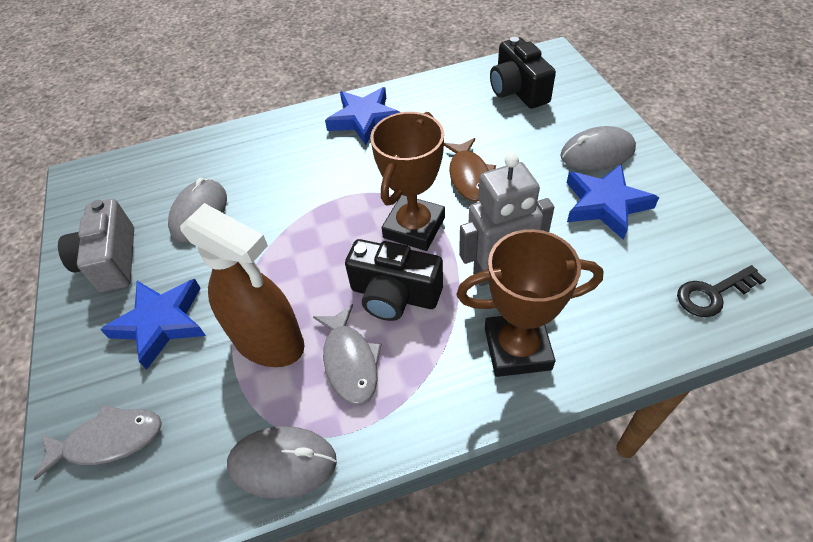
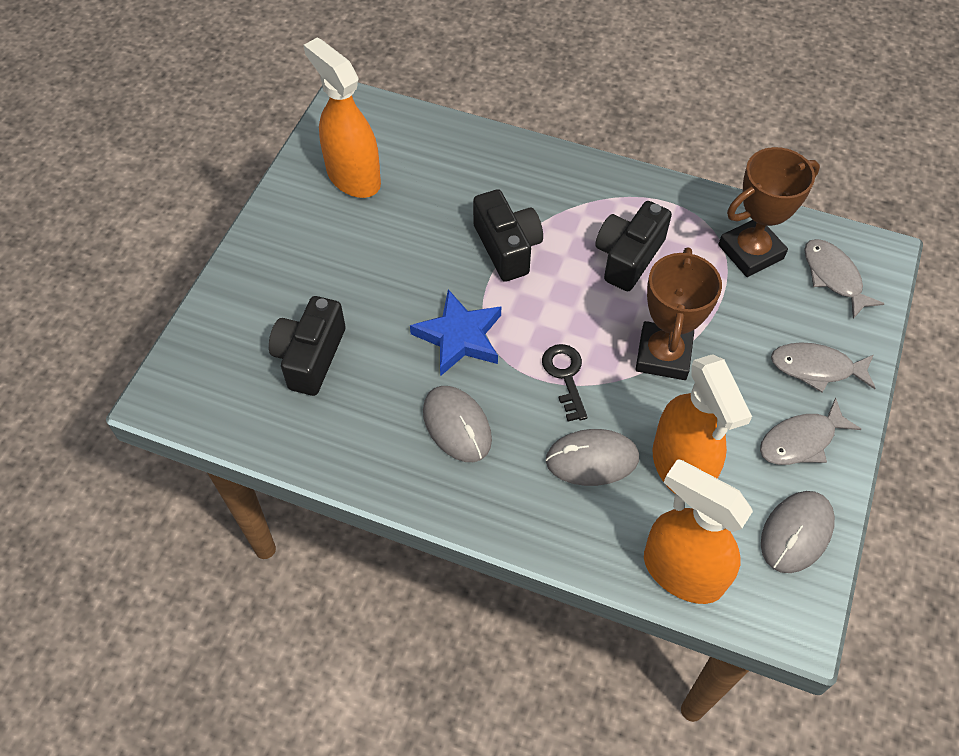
black camera: 2 -> 3
blue star: 3 -> 1
brown fish: 1 -> 0
brown spray bottle: 1 -> 0
grey camera: 1 -> 0
grey fish: 2 -> 3
grey robot: 1 -> 0
orange spray bottle: 0 -> 3

